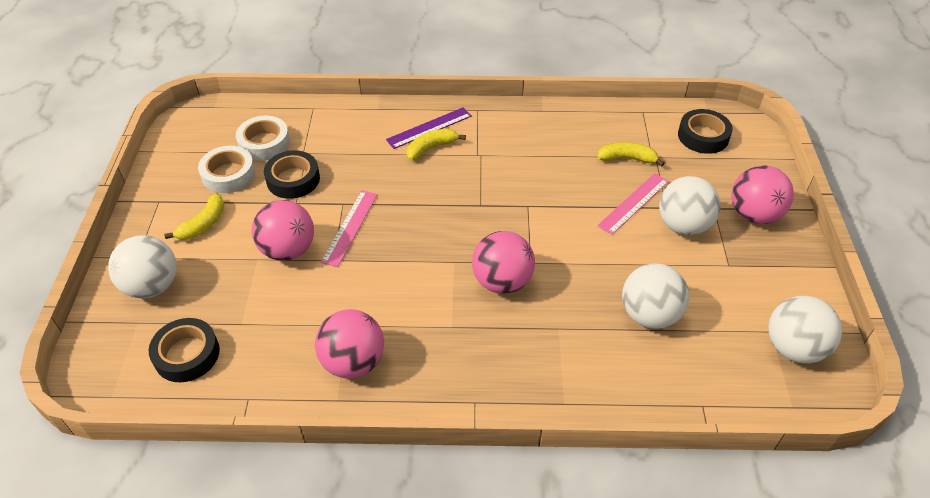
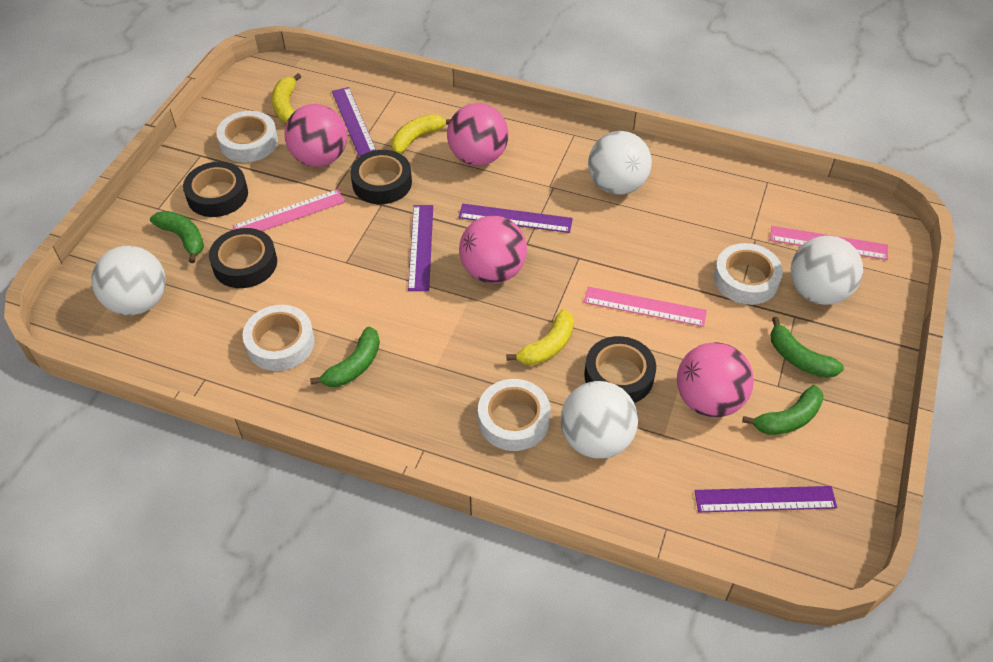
black tape: 3 -> 4
green banana: 0 -> 4
pink ruler: 2 -> 3
purple ruler: 1 -> 4
white tape: 2 -> 4

